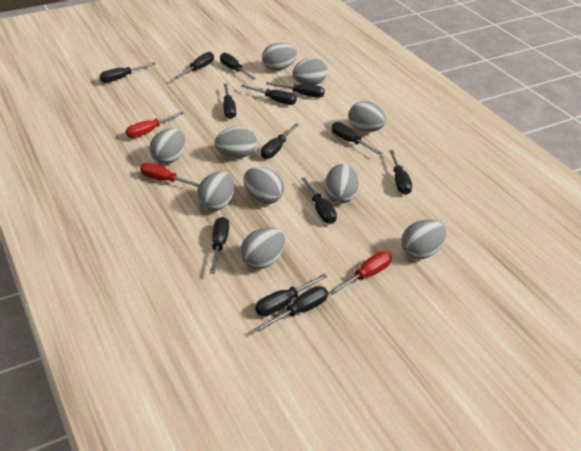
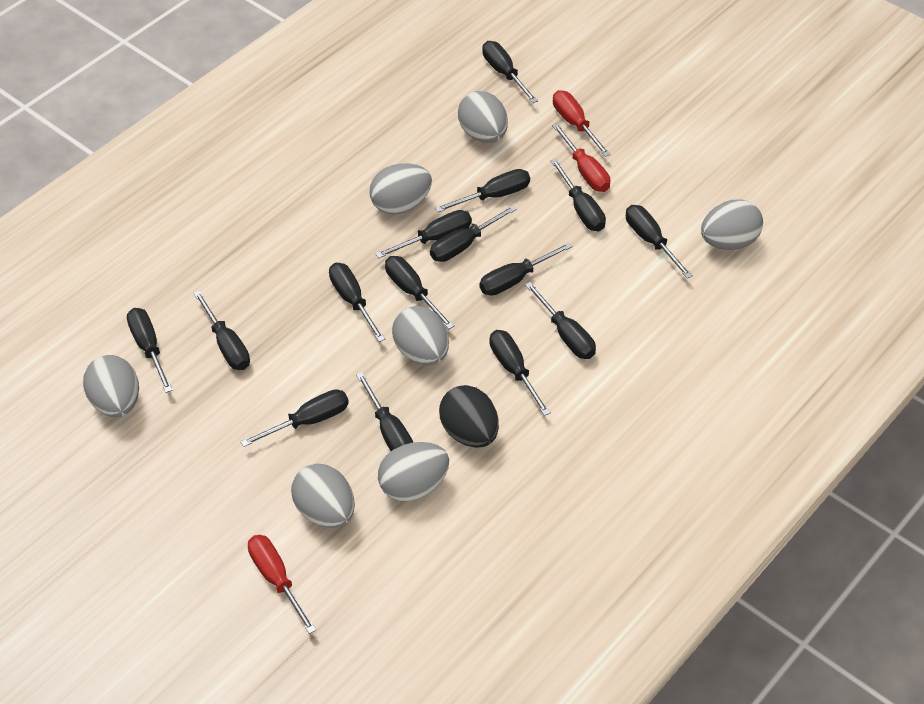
black egg: 0 -> 1
black screwdriver: 13 -> 15
grey egg: 10 -> 7

